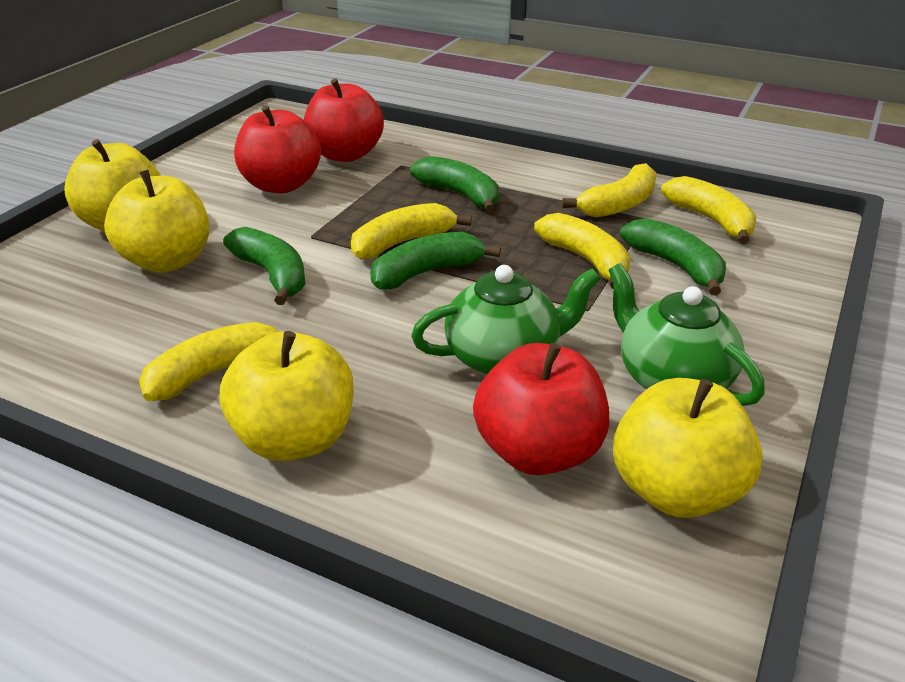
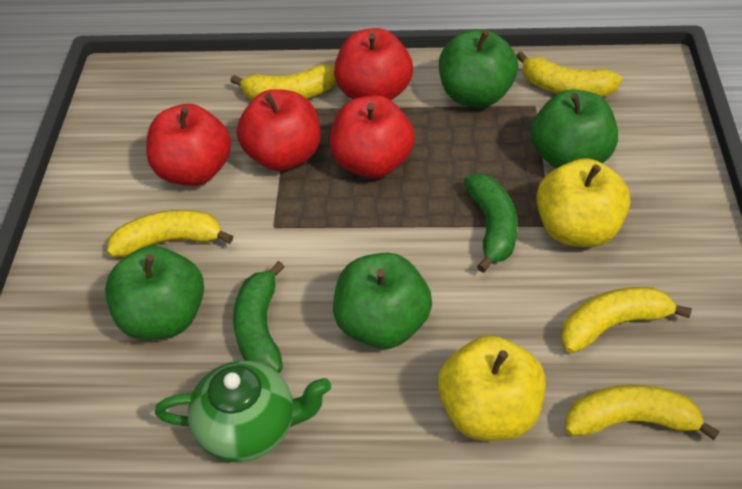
green apple: 0 -> 4
green banana: 4 -> 2
green teapot: 2 -> 1
red apple: 3 -> 4
yellow apple: 4 -> 2

